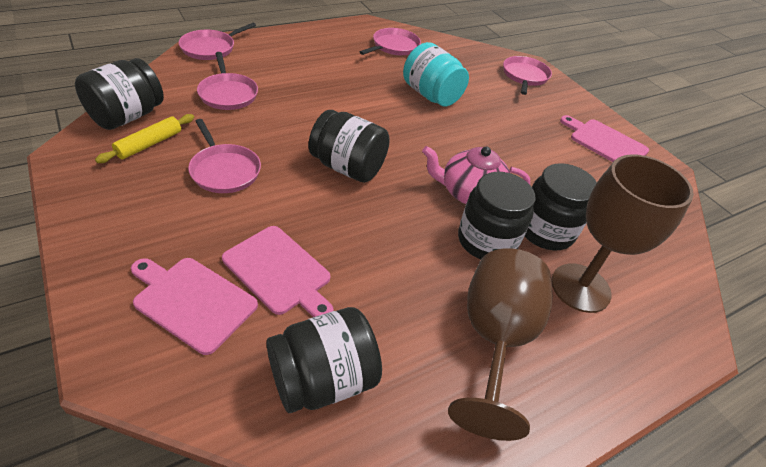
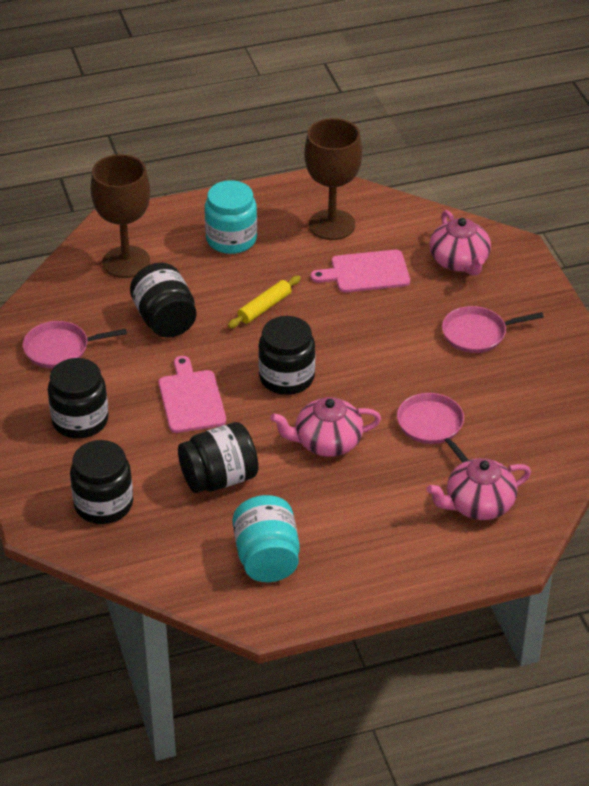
pink cutting board: 3 -> 2
pink pan: 5 -> 3
pink teapot: 1 -> 3
turquoise jar: 1 -> 2

